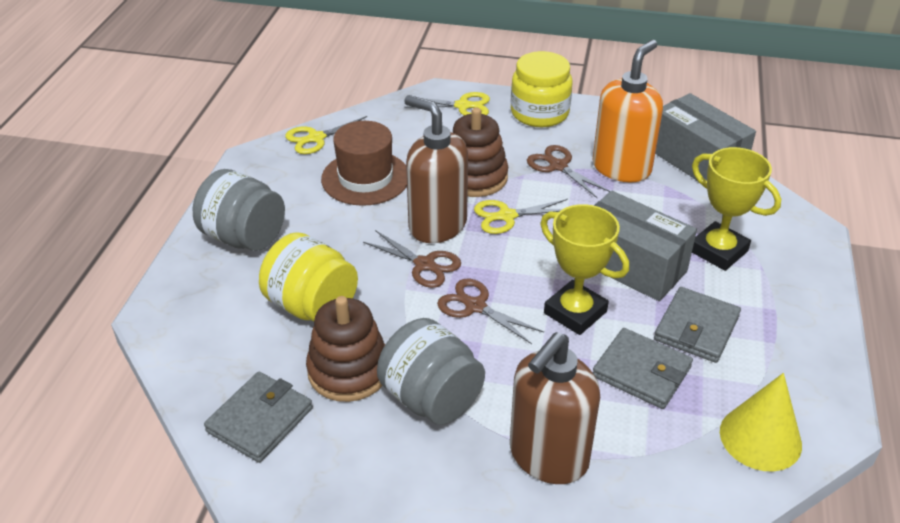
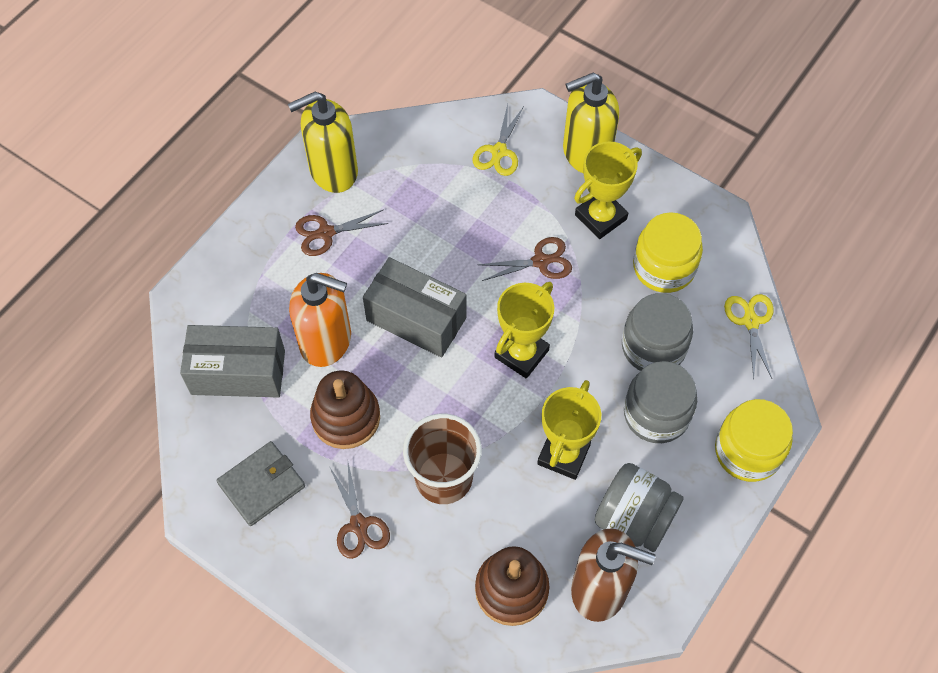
brown cup: 0 -> 1
brown hat: 1 -> 0
brown soap dispenser: 2 -> 1
grey jar: 2 -> 3
grey wallet: 3 -> 1
yellow cone: 1 -> 0
yellow scissors: 3 -> 2
yellow soap dispenser: 0 -> 2
yellow trophy: 2 -> 3

